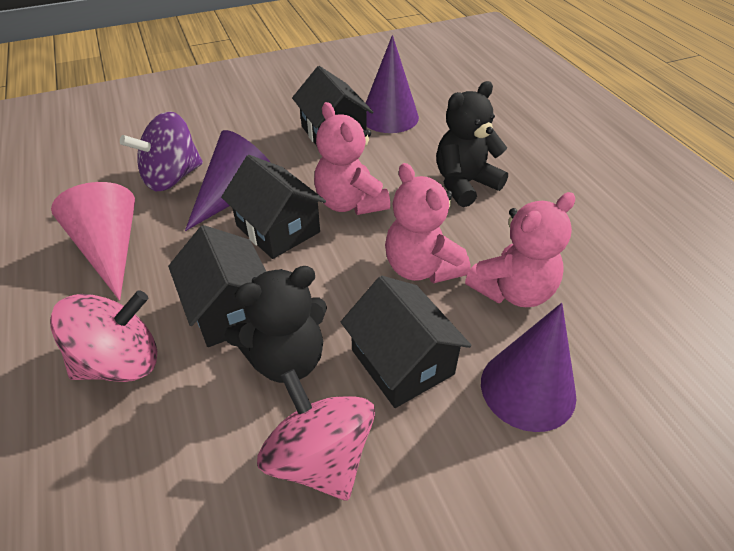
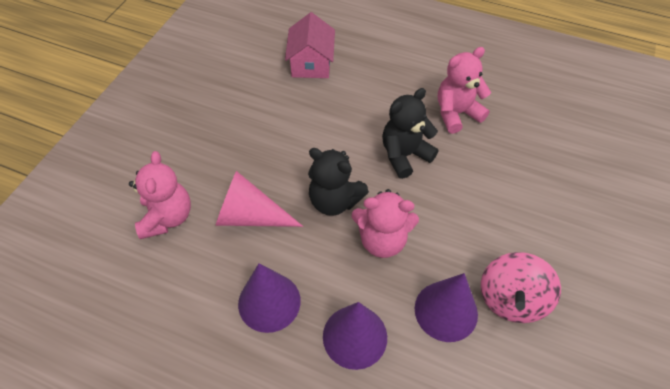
black house: 4 -> 0
pink house: 0 -> 1
pink spinning top: 2 -> 1
purple spinning top: 1 -> 0

